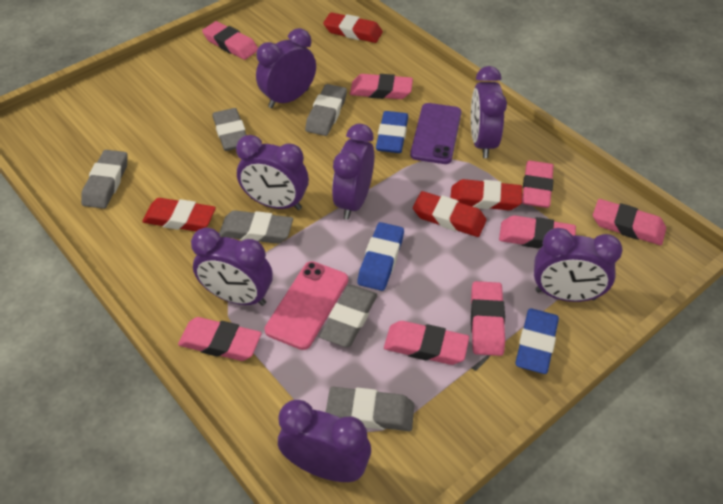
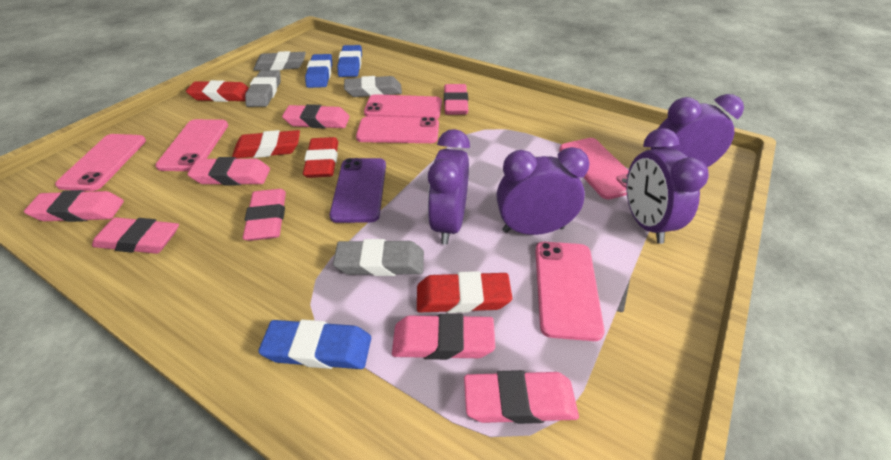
grey eraser: 6 -> 4
pink phone: 1 -> 6
purple clock: 7 -> 4

